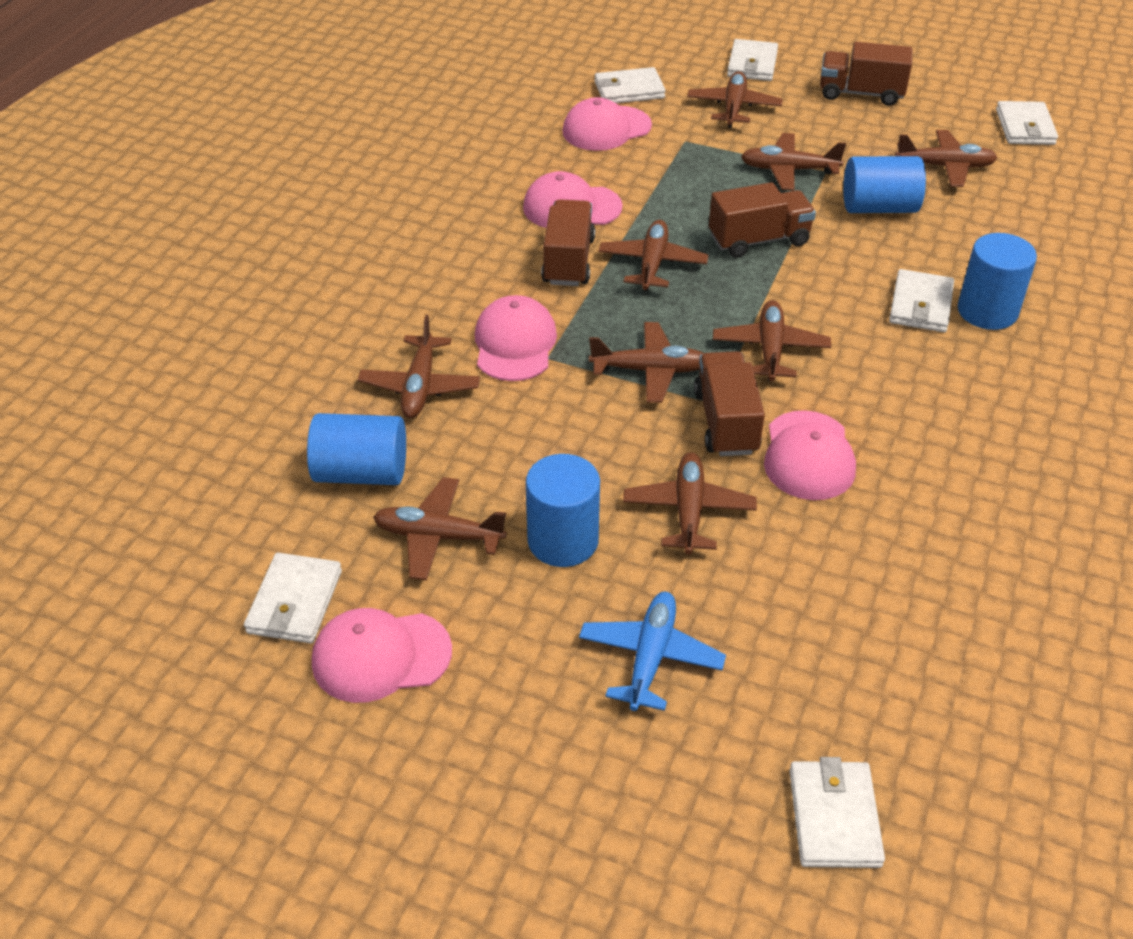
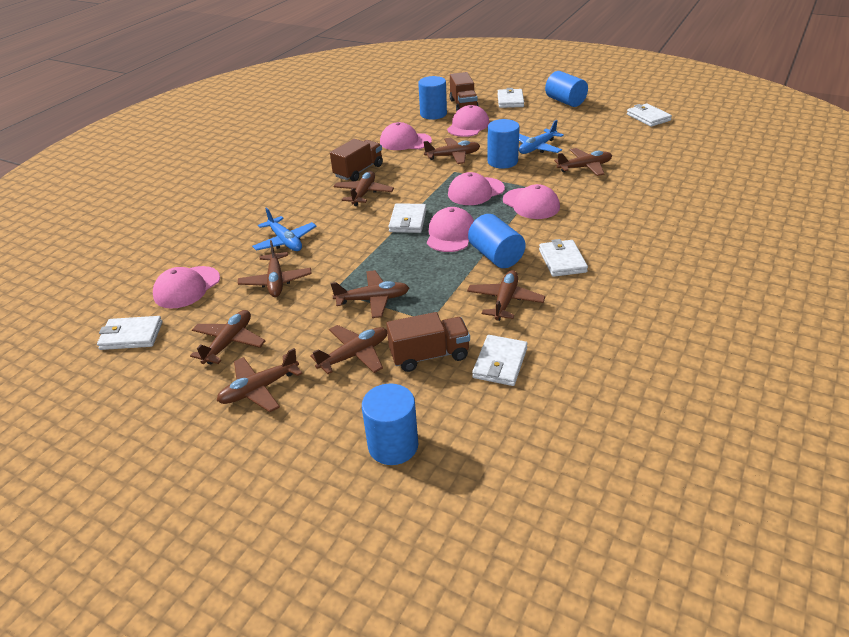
blue cylinder: 4 -> 5
blue plane: 1 -> 2
brown truck: 4 -> 3
pink cap: 5 -> 6

